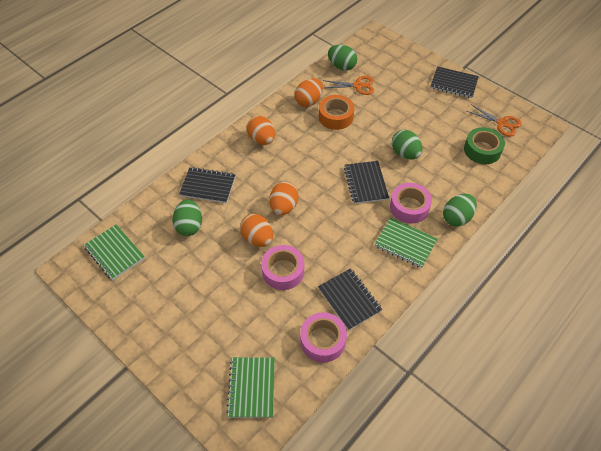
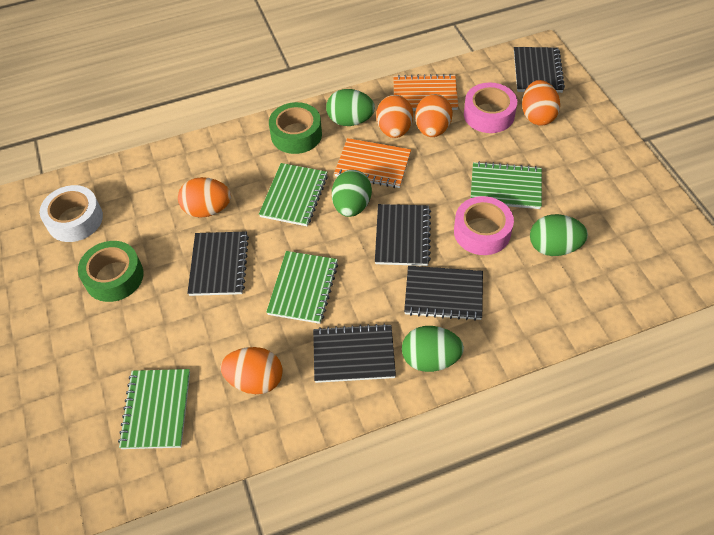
black notebook: 4 -> 5
green notebook: 3 -> 4
green tape: 1 -> 2
orange egg: 4 -> 5
orange notebook: 0 -> 2
orange scissors: 2 -> 0
orange tape: 1 -> 0
pink tape: 3 -> 2
white tape: 0 -> 1

